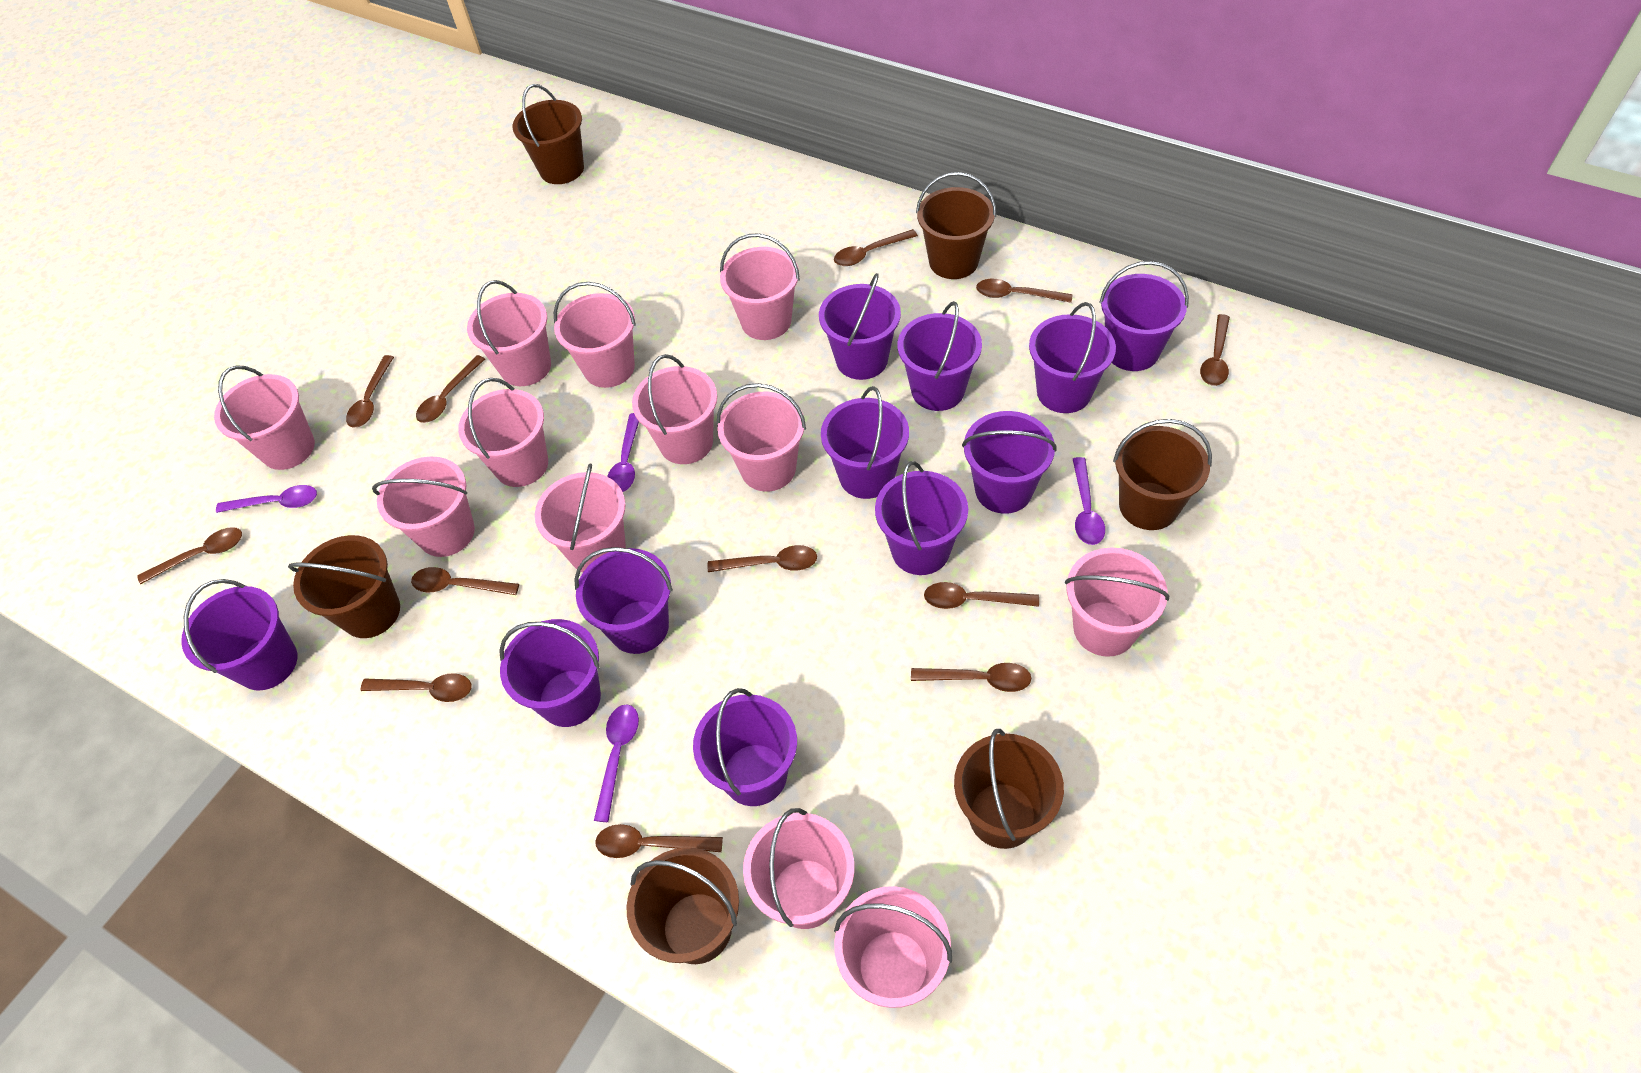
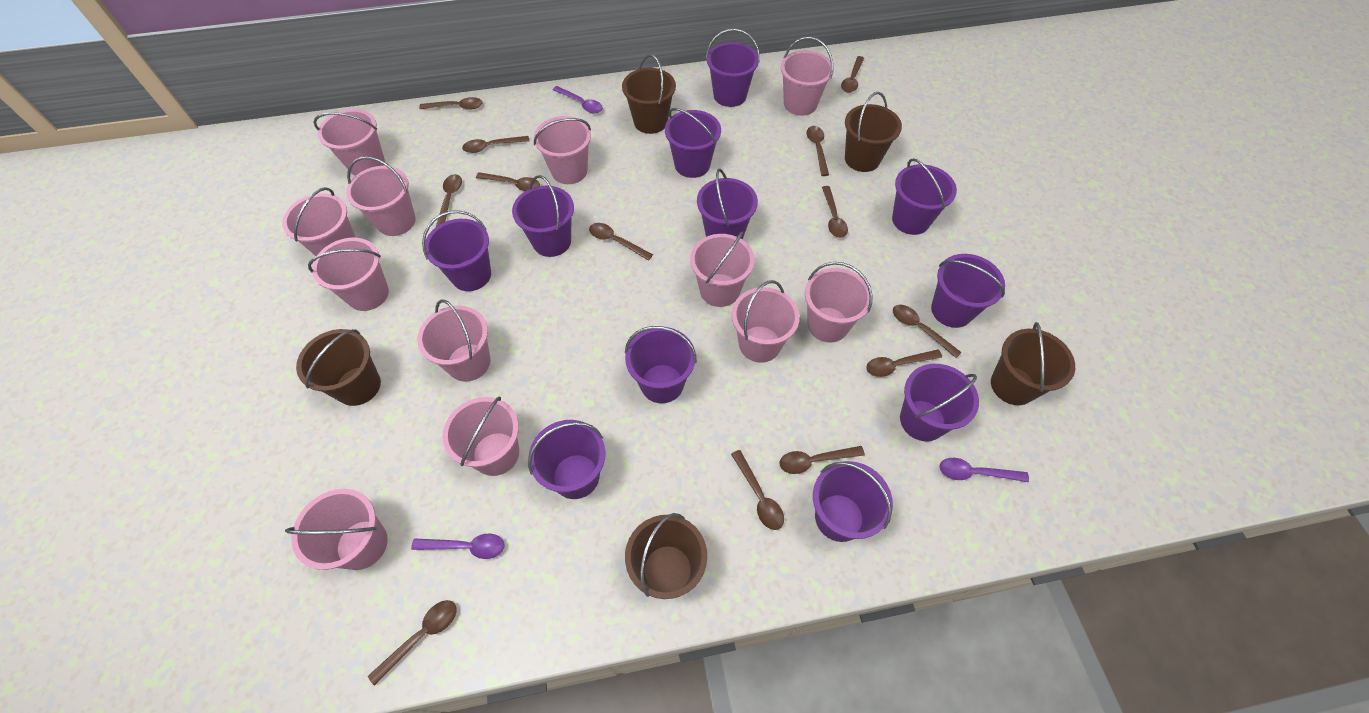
brown bucket: 6 -> 5
brown spoon: 12 -> 13
purple spoon: 4 -> 3

